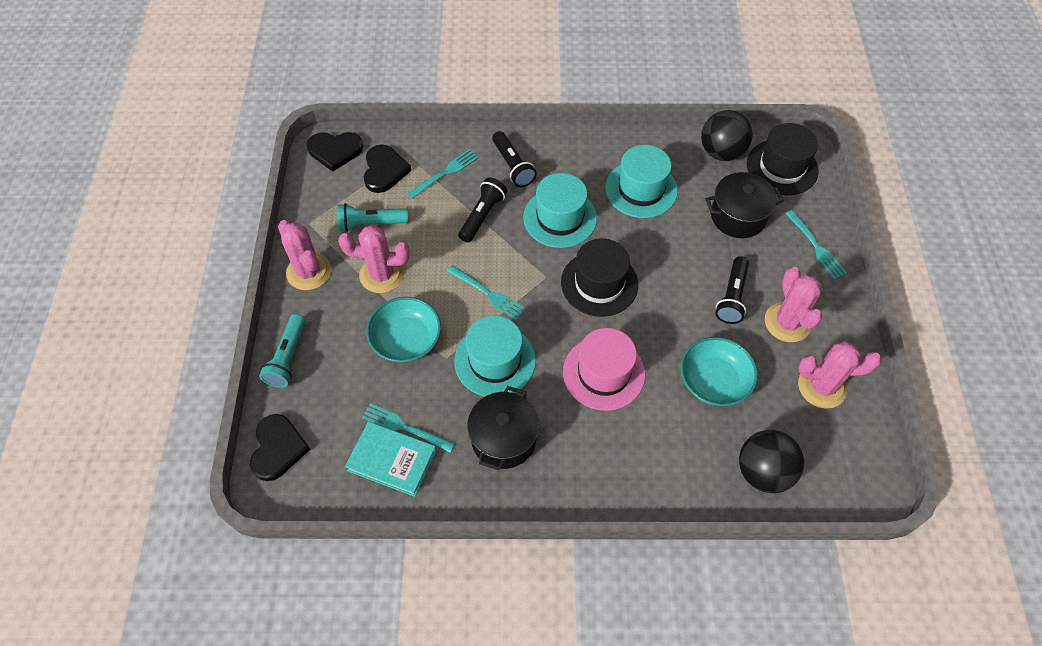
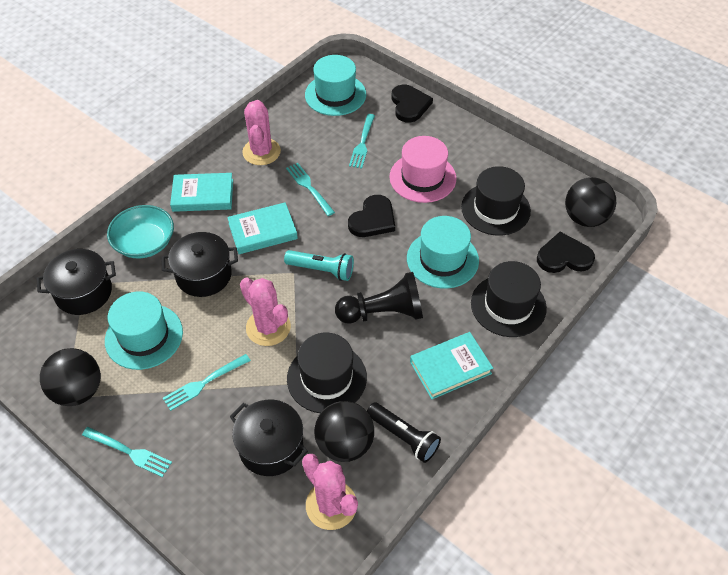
black ball: 2 -> 3
black flashlight: 3 -> 1
black hat: 2 -> 3
black pawn: 0 -> 1
black pot: 2 -> 3
pink cactus: 4 -> 3
turquoise book: 1 -> 3
turquoise bowl: 2 -> 1
turquoise flashlight: 2 -> 1

